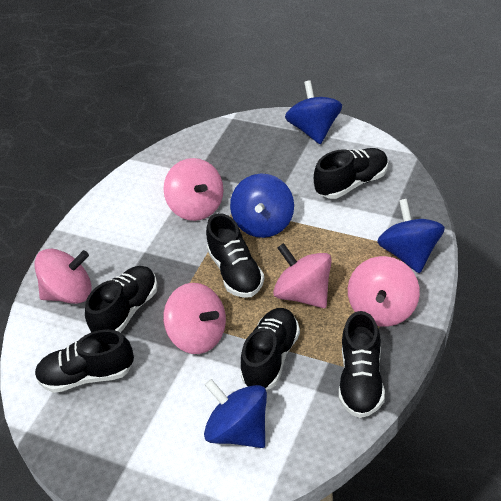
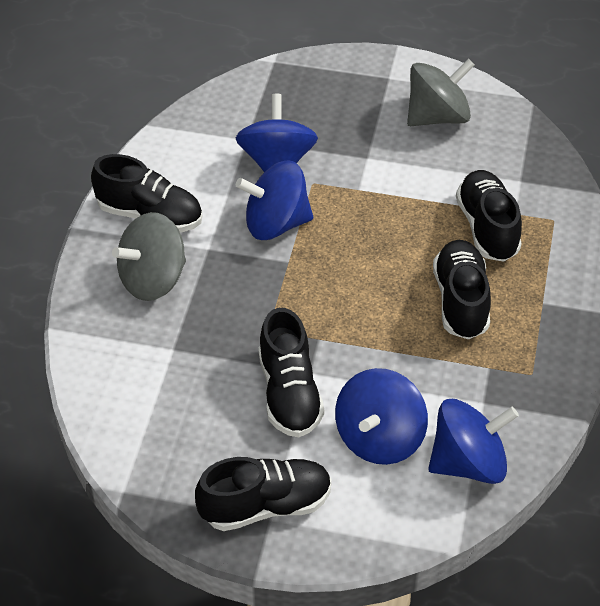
black shoe: 6 -> 5
grey spinning top: 0 -> 2
pink spinning top: 5 -> 0

